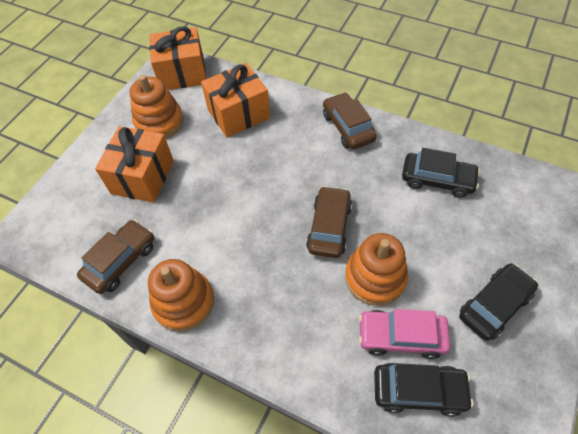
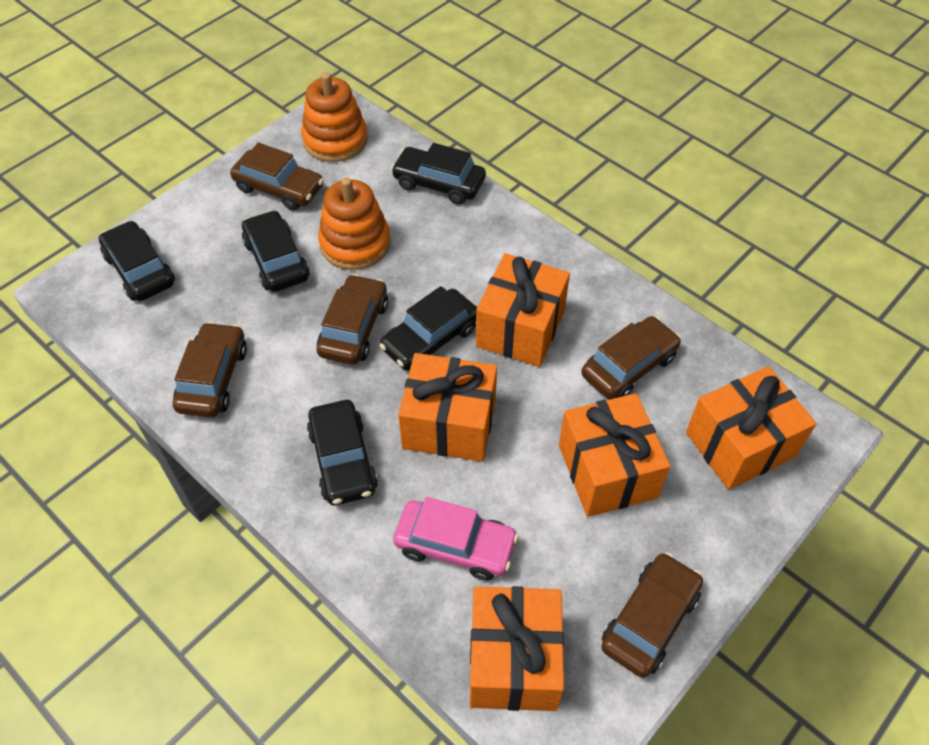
black car: 3 -> 5
brown car: 3 -> 5
orange gift: 3 -> 5
orange stacking toy: 3 -> 2

